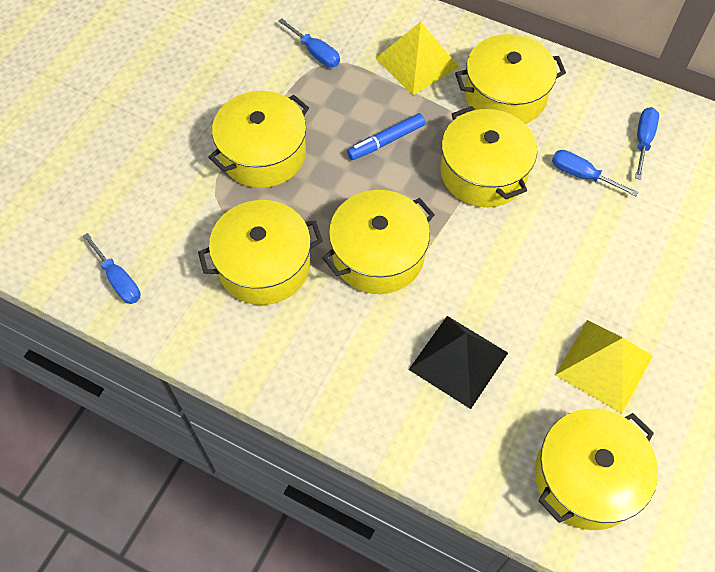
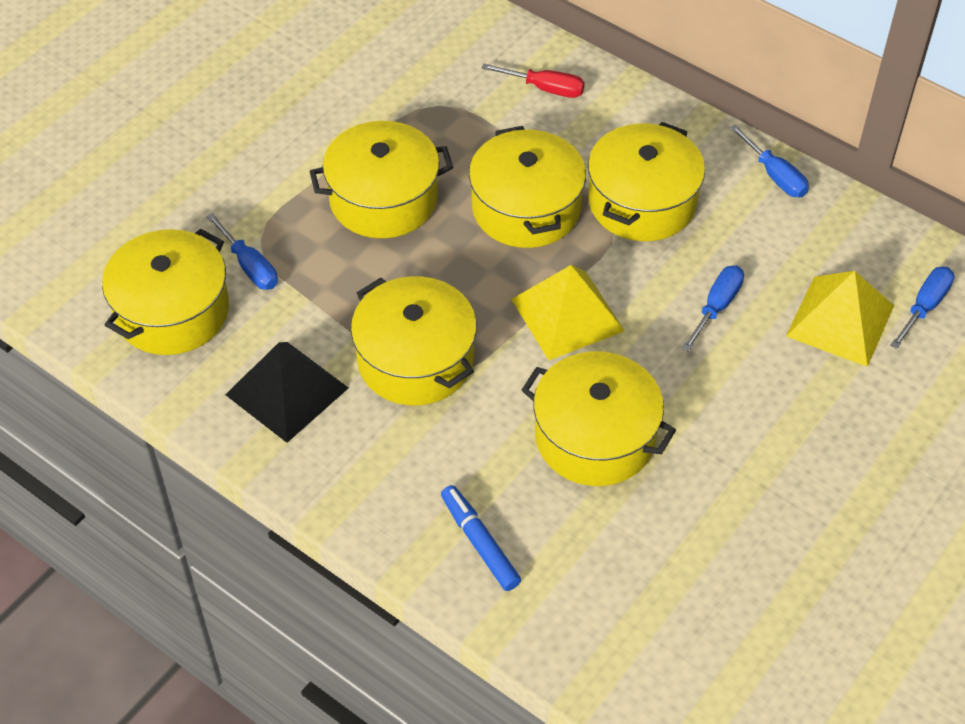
red screwdriver: 0 -> 1

